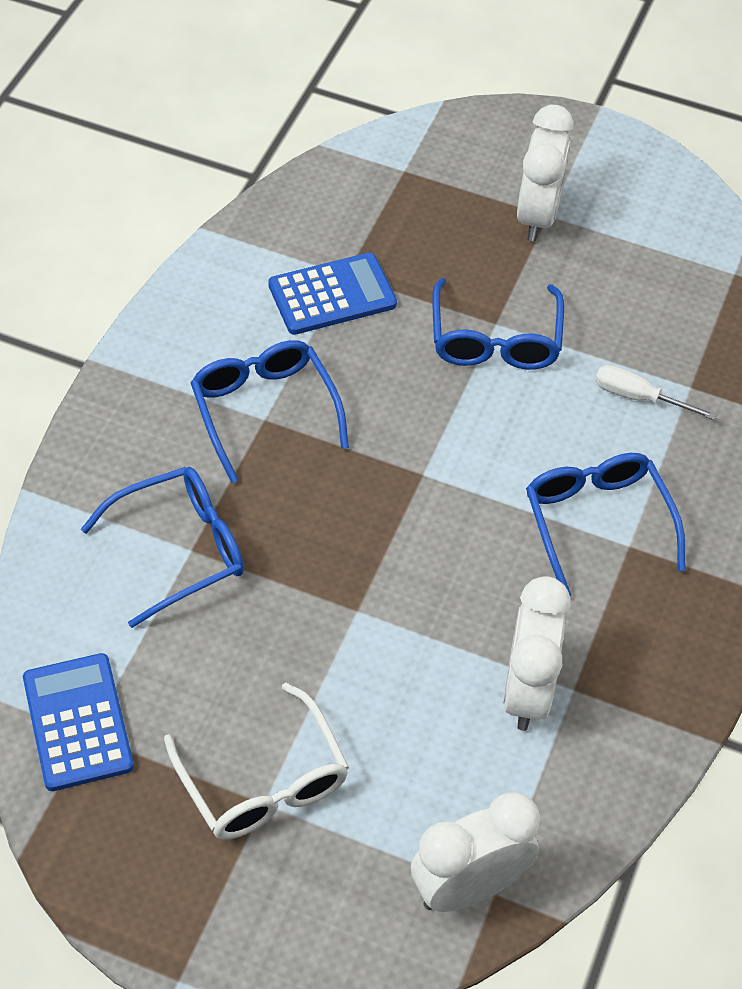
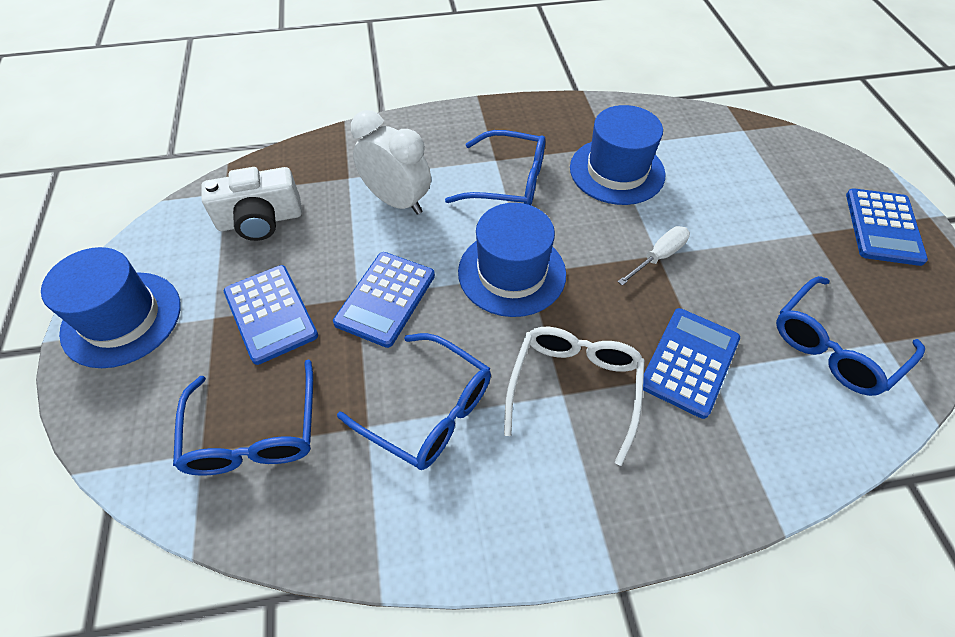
blue calculator: 2 -> 4
blue hat: 0 -> 3
white camera: 0 -> 1
white clock: 3 -> 1

